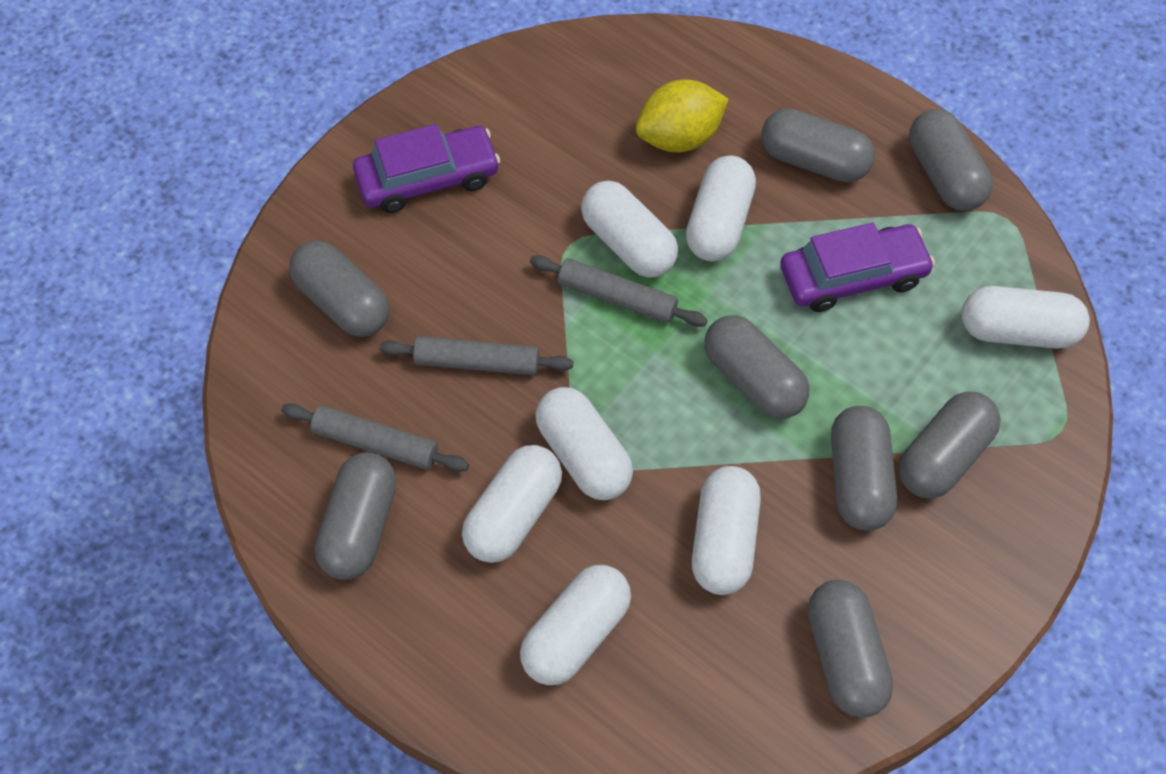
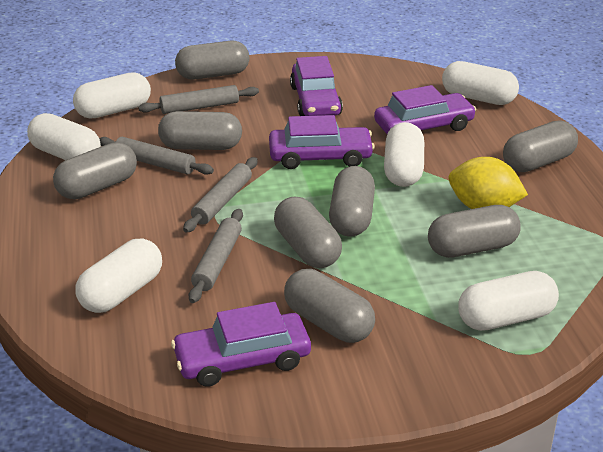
grey rolling pin: 3 -> 4
purple car: 2 -> 4
white capsule: 7 -> 6

